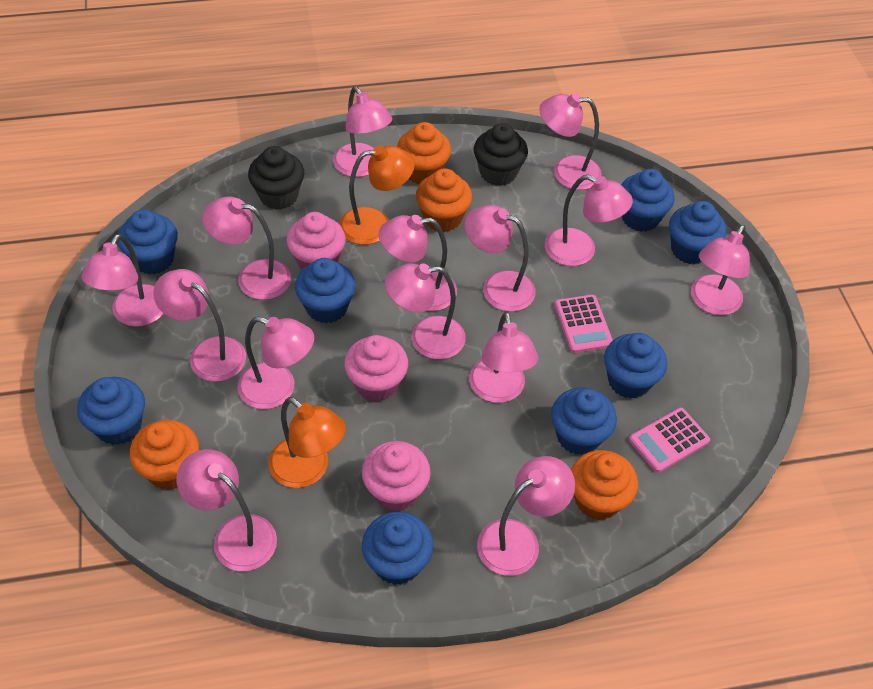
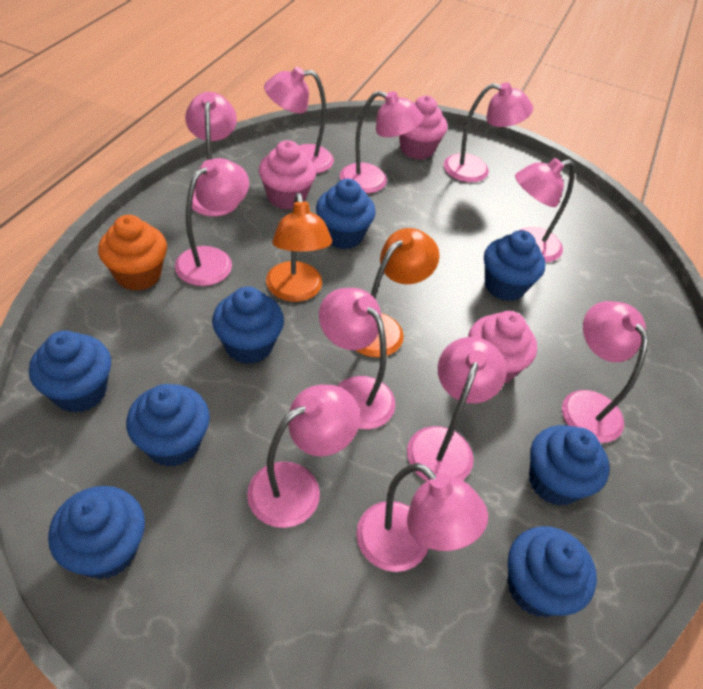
black cupcake: 2 -> 0
orange cupcake: 4 -> 1
pink calculator: 2 -> 0
pink lamp: 14 -> 11

